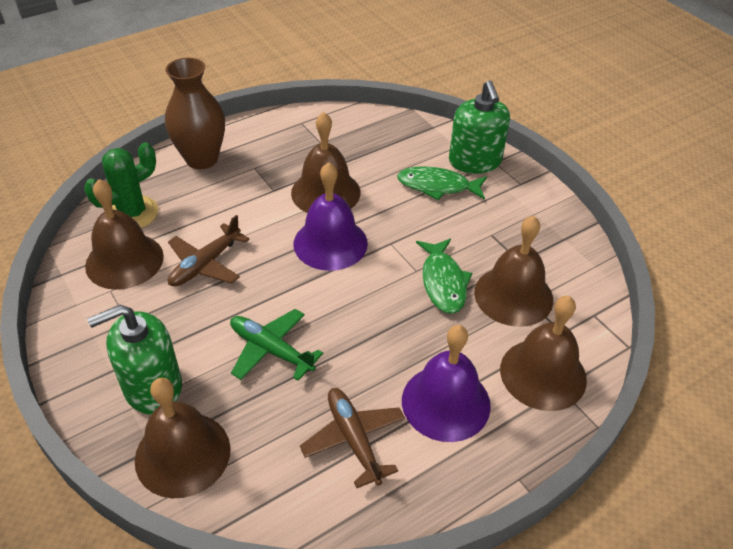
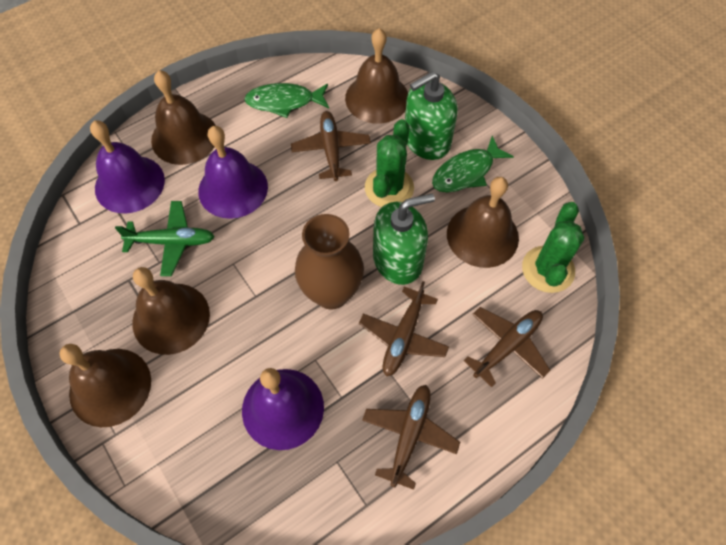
brown plane: 2 -> 4
green cactus: 1 -> 2
purple bell: 2 -> 3

